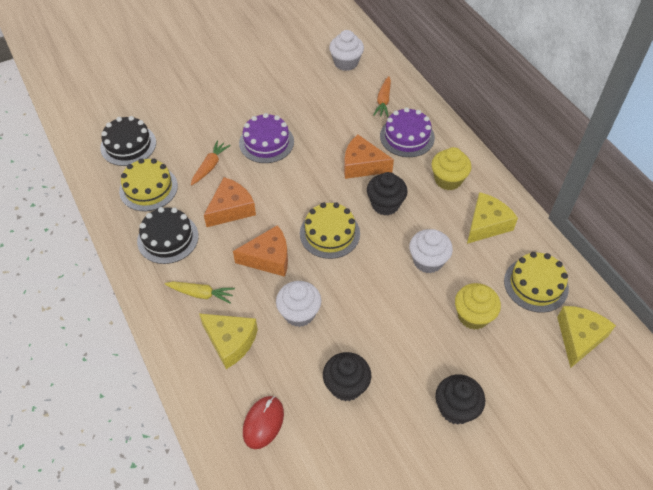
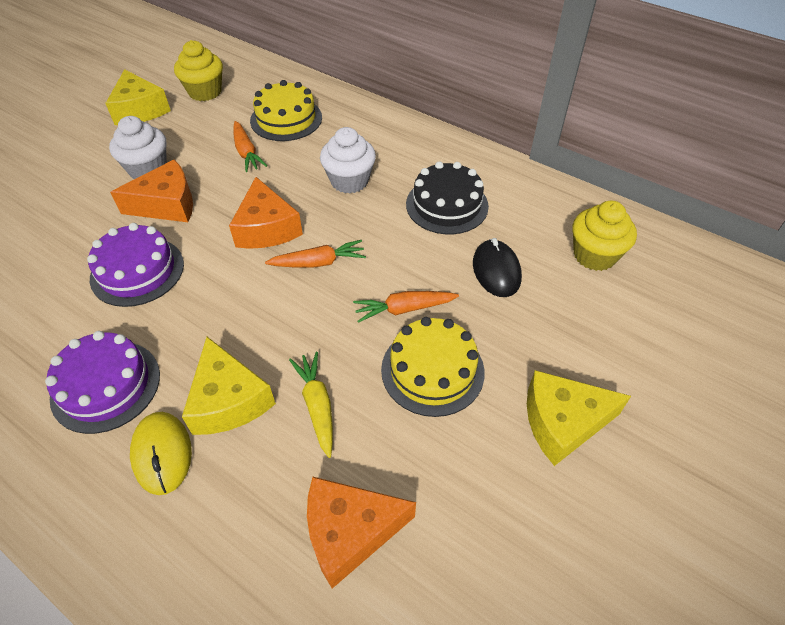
black cake: 2 -> 1
black cupcake: 3 -> 0
black mouse: 0 -> 1
orange carrot: 2 -> 3
red mouse: 1 -> 0
white cupcake: 3 -> 2
yellow cake: 3 -> 2
yellow mouse: 0 -> 1

